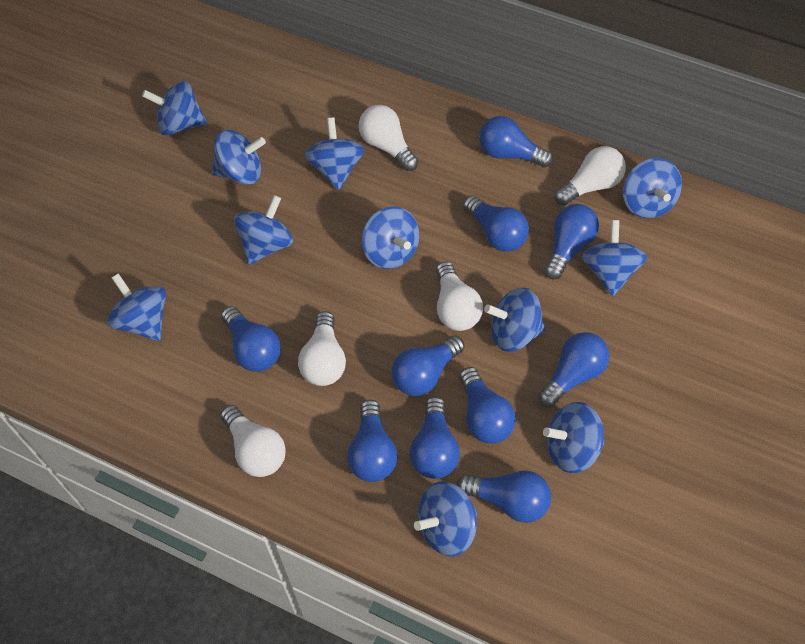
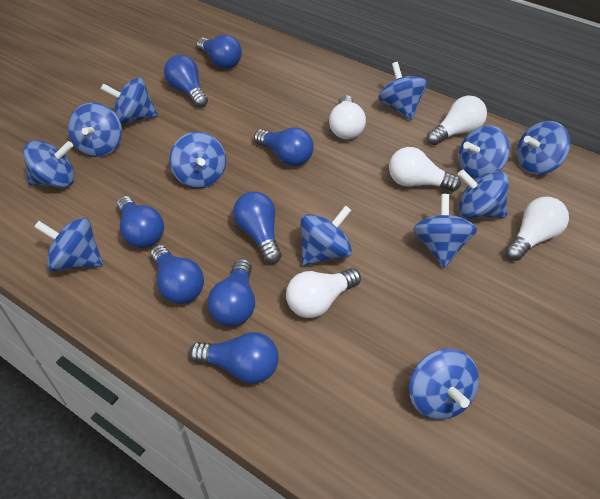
blue light bulb: 10 -> 8
blue spinning top: 11 -> 12

